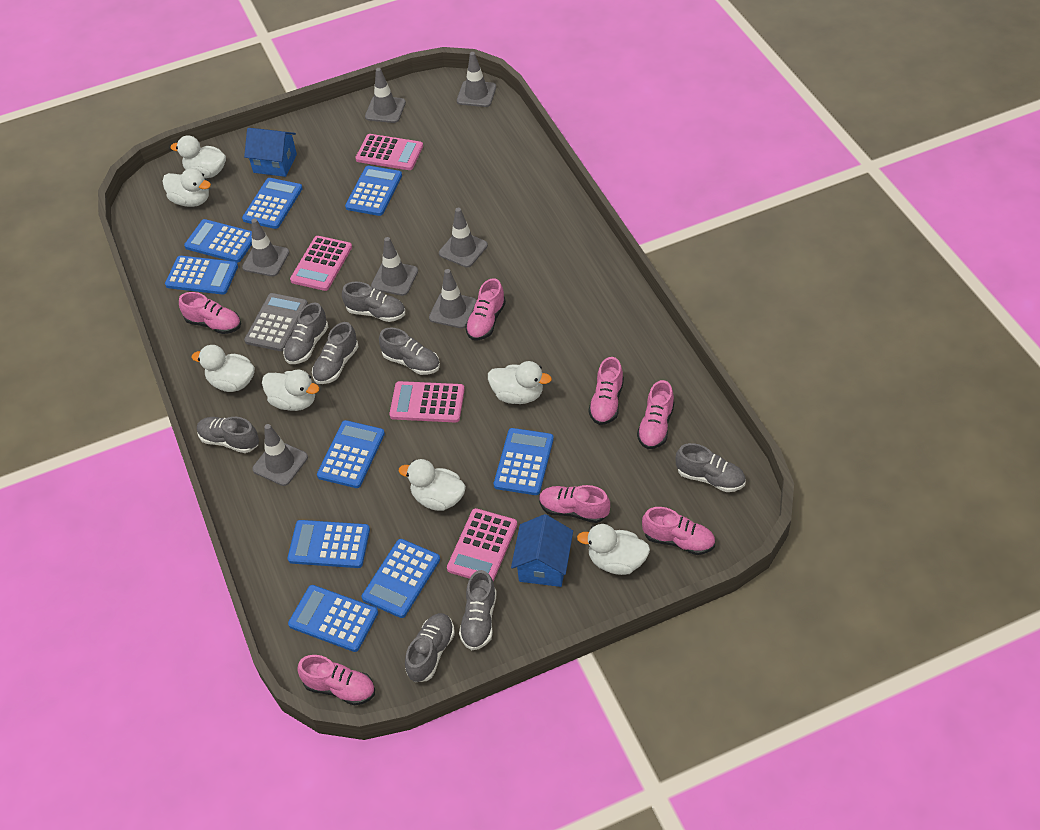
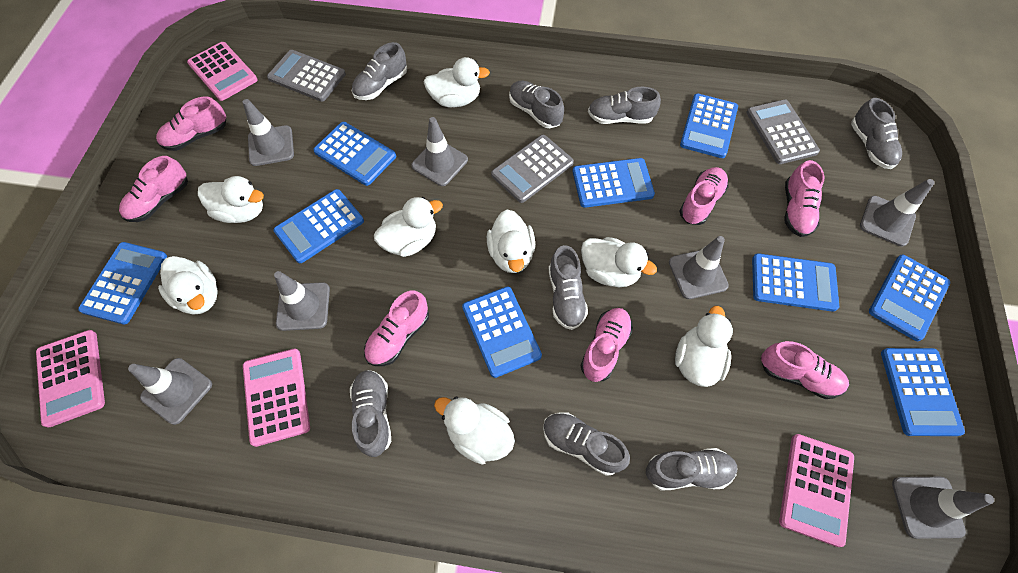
blue house: 2 -> 0
grey calculator: 1 -> 3
white duck: 7 -> 8

